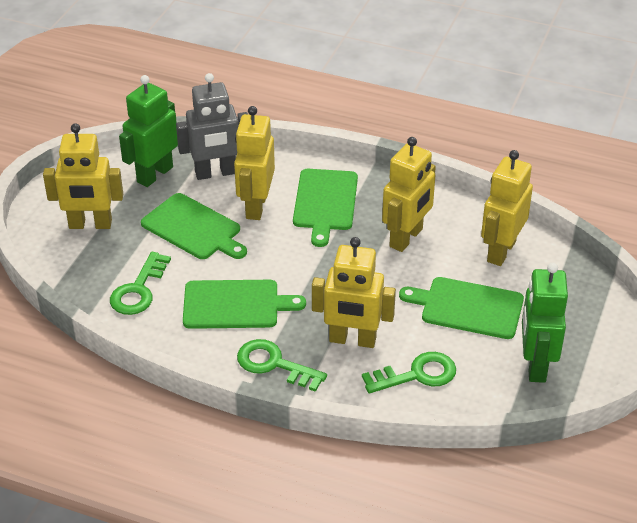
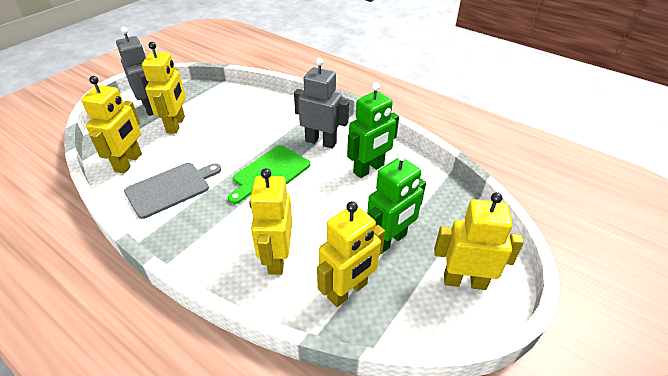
green cutting board: 4 -> 1
green key: 3 -> 0
grey cutting board: 0 -> 1
grey robot: 1 -> 2

